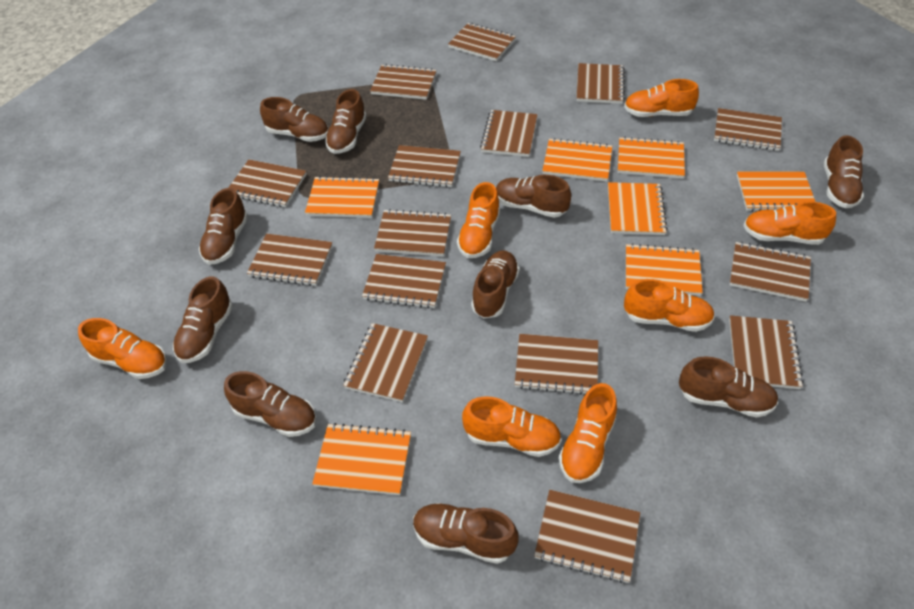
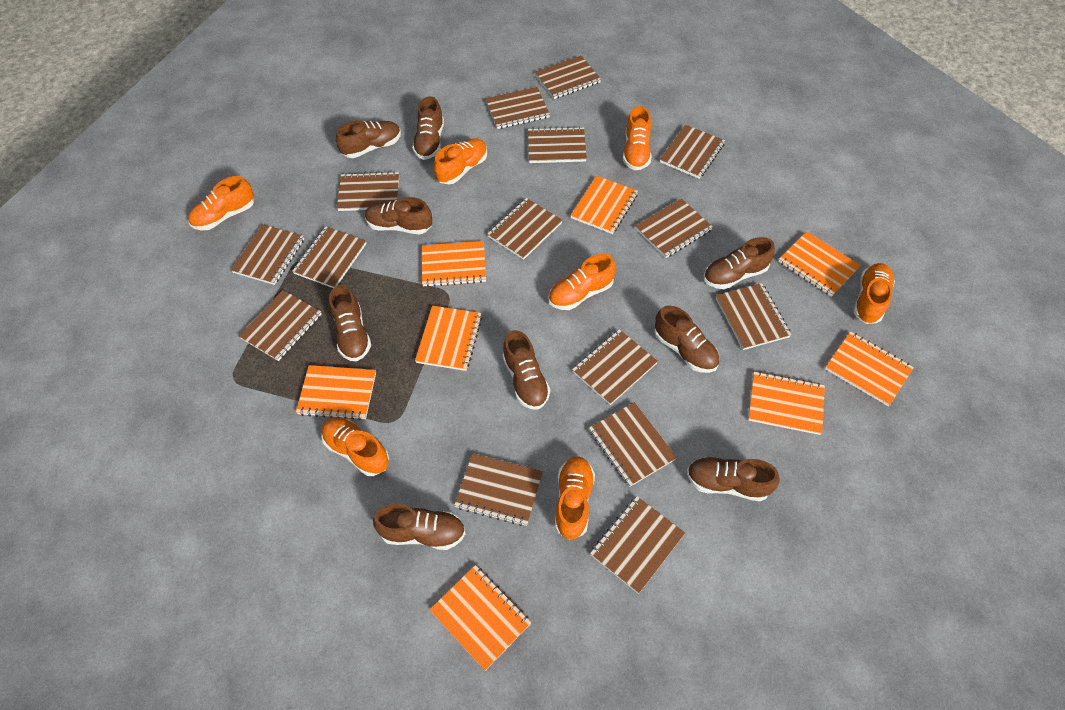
brown shoe: 10 -> 9
orange notebook: 7 -> 8

